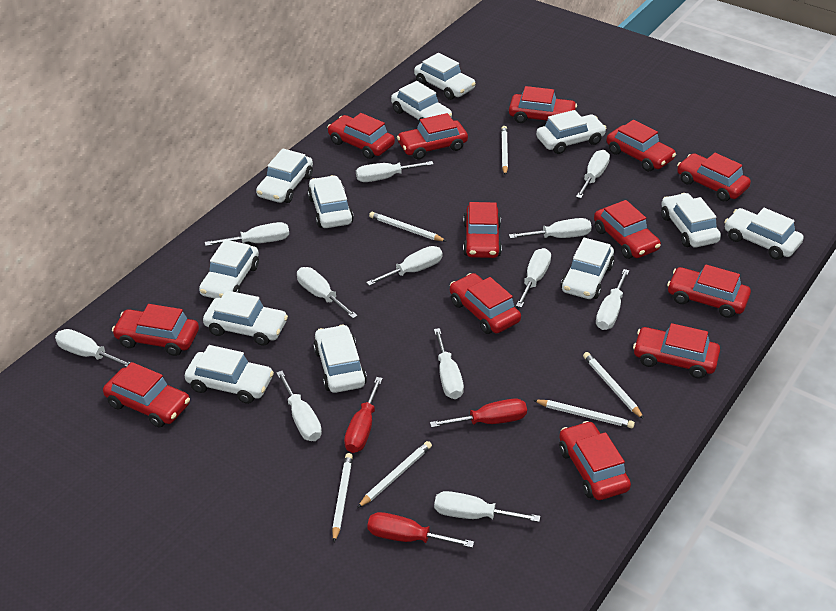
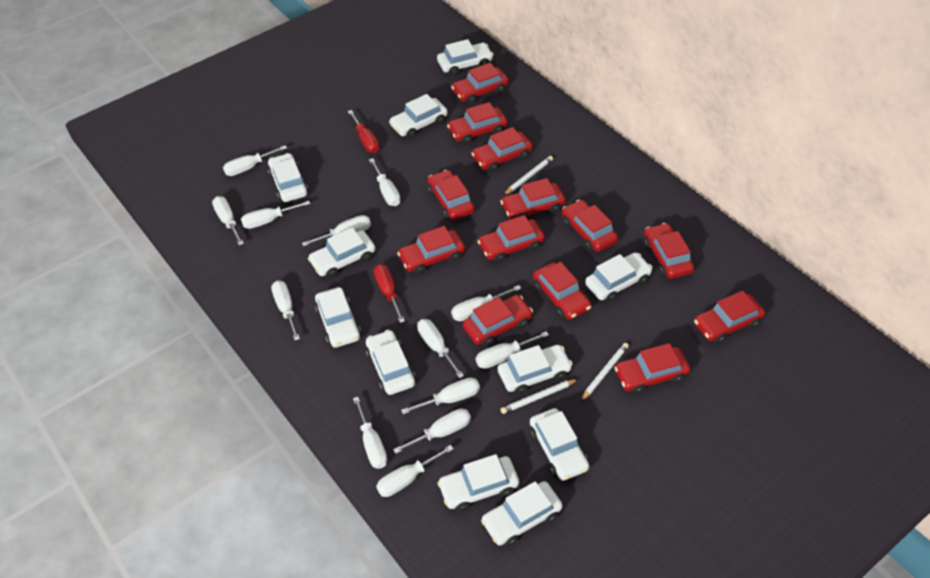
red screwdriver: 3 -> 2
white car: 12 -> 11
white pencil: 6 -> 3
white screwdriver: 12 -> 13

